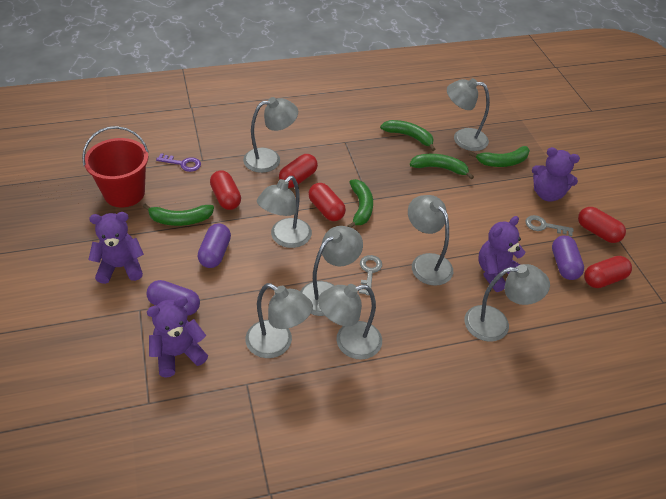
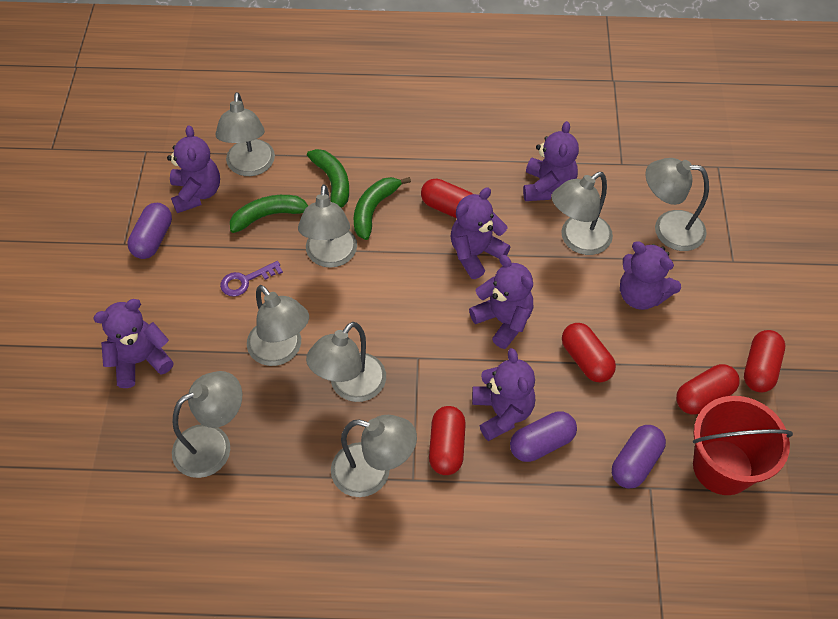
green banana: 5 -> 3
grey key: 2 -> 0
purple teddy bear: 4 -> 7

